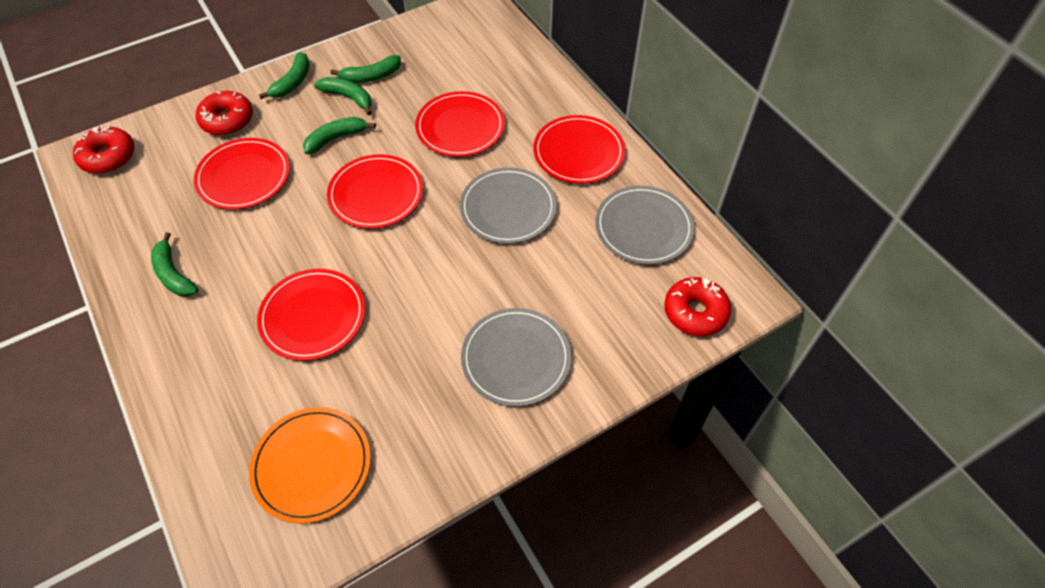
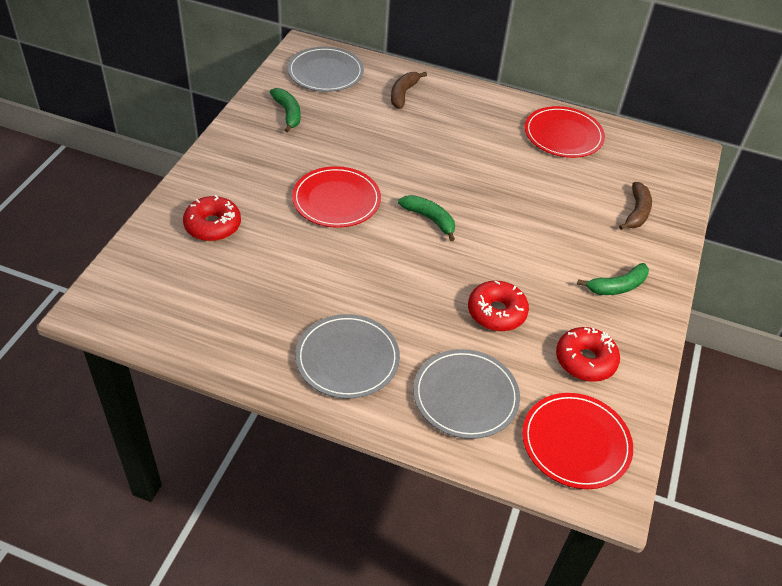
brown banana: 0 -> 2
green banana: 5 -> 3
orange plate: 1 -> 0
red plate: 5 -> 3

